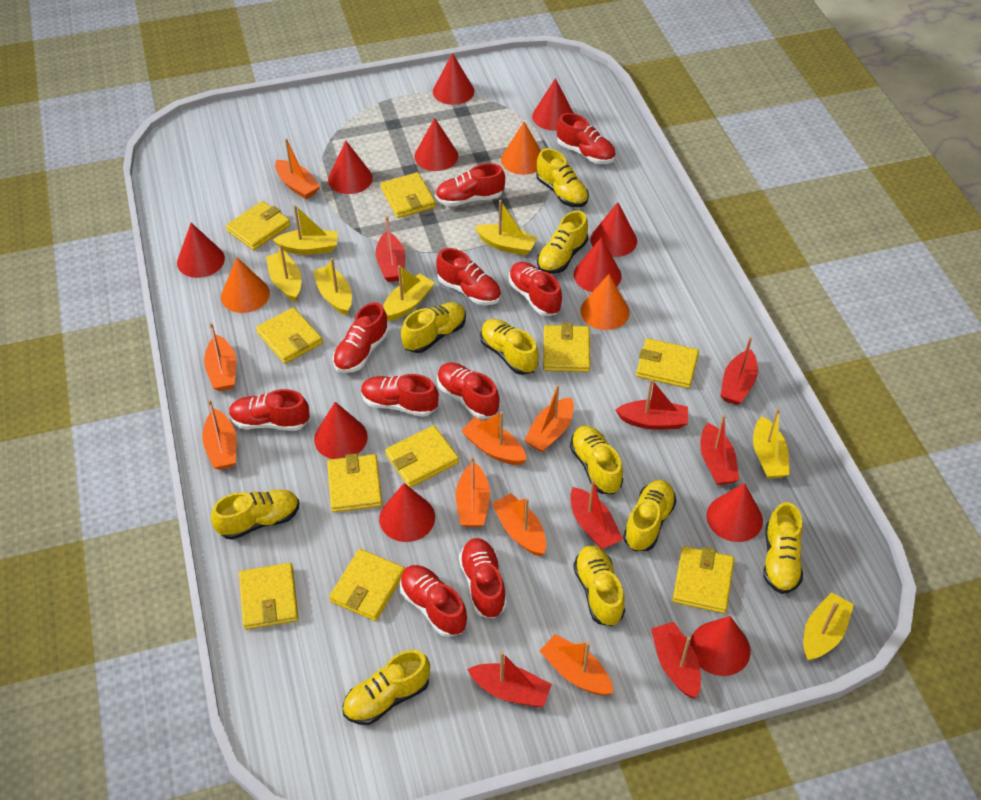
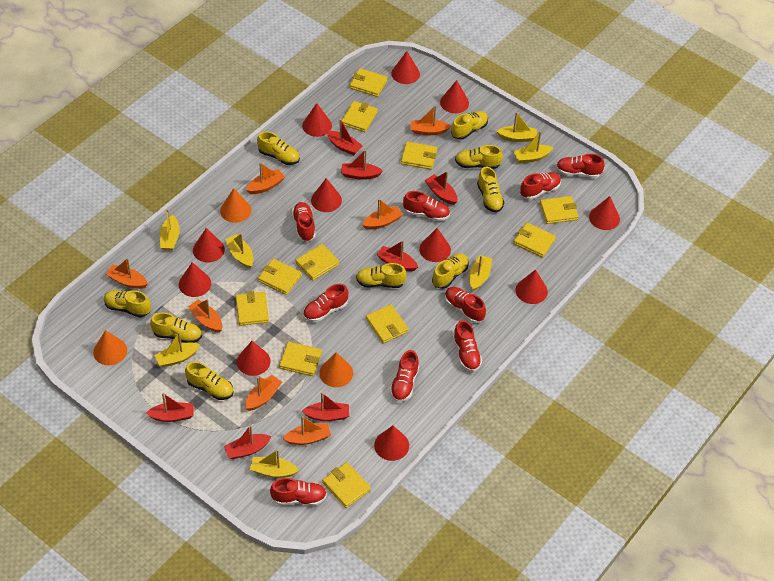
orange boat: 8 -> 7
red shoe: 10 -> 9
yellow shoe: 10 -> 9
yellow wallet: 10 -> 11

